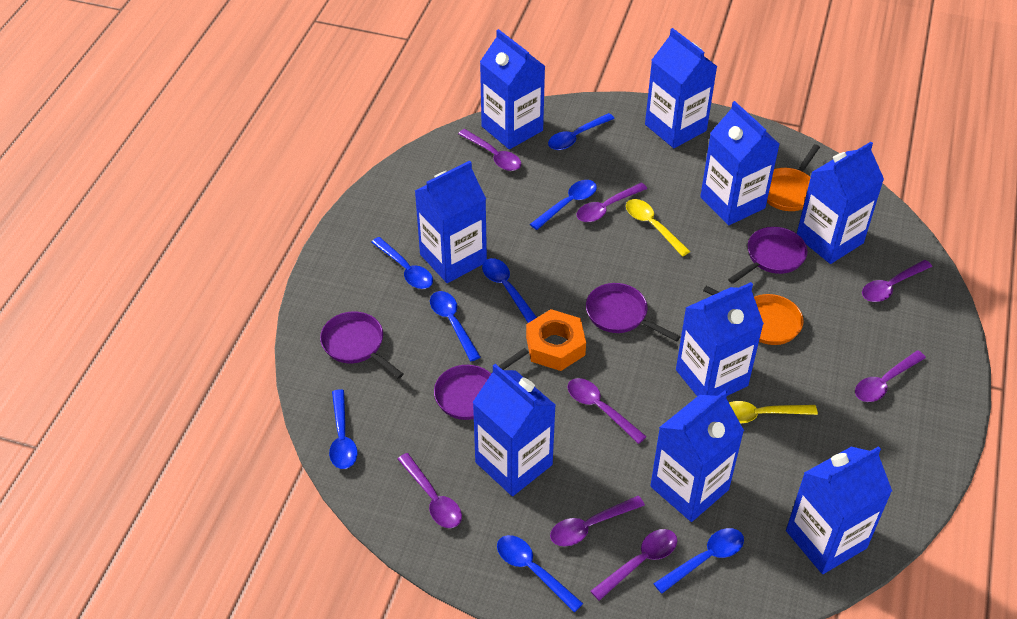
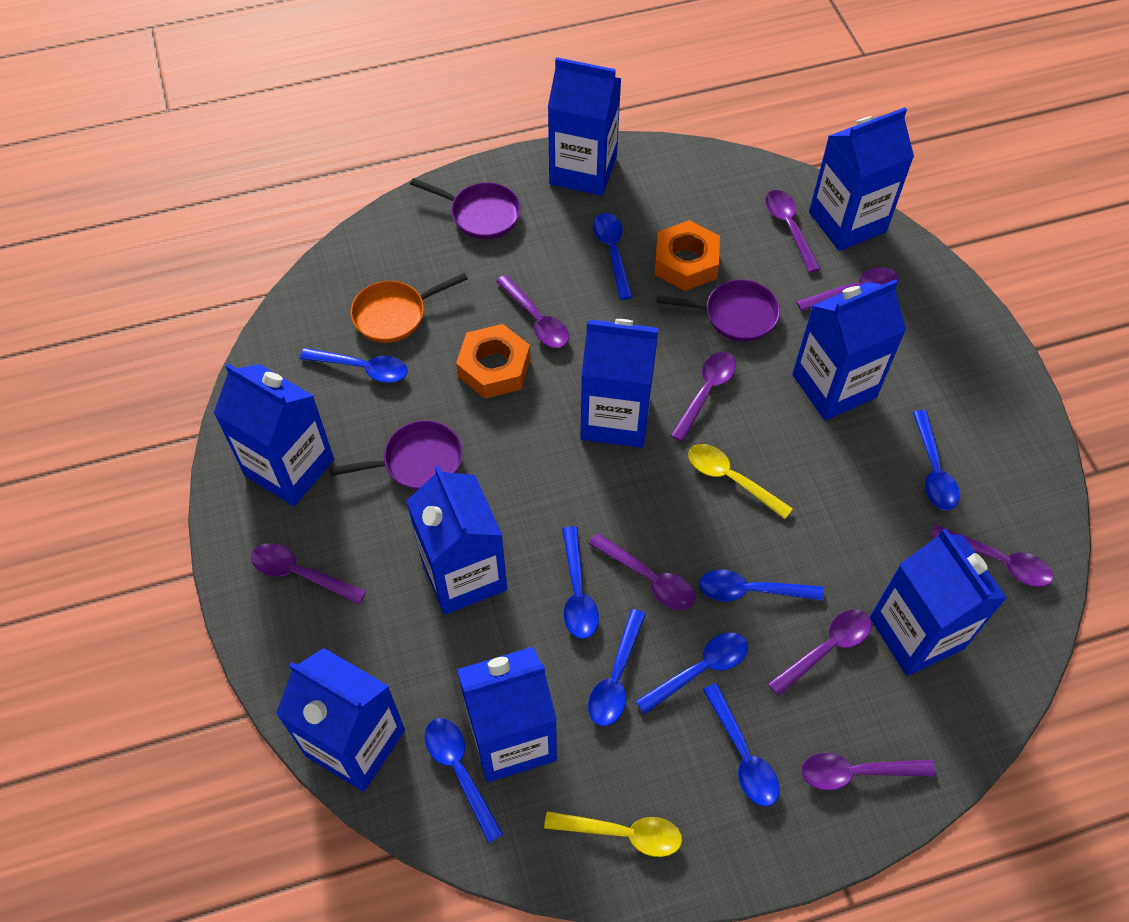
blue spoon: 8 -> 9
orange nut: 1 -> 2
orange pan: 2 -> 1
purple pan: 4 -> 3
purple spoon: 8 -> 9

